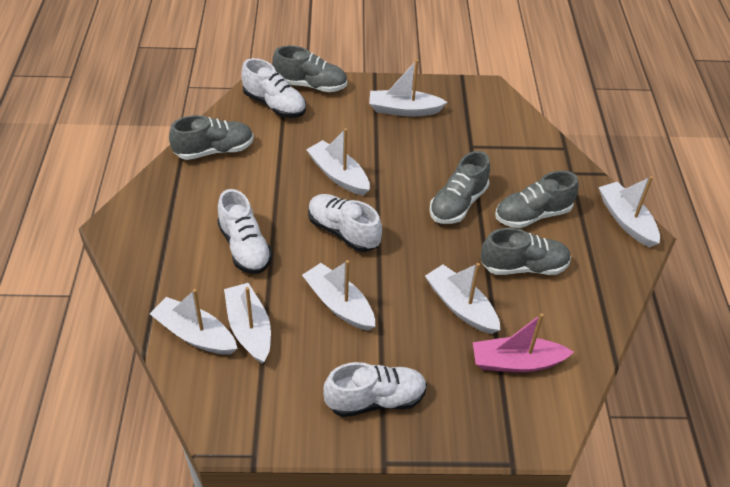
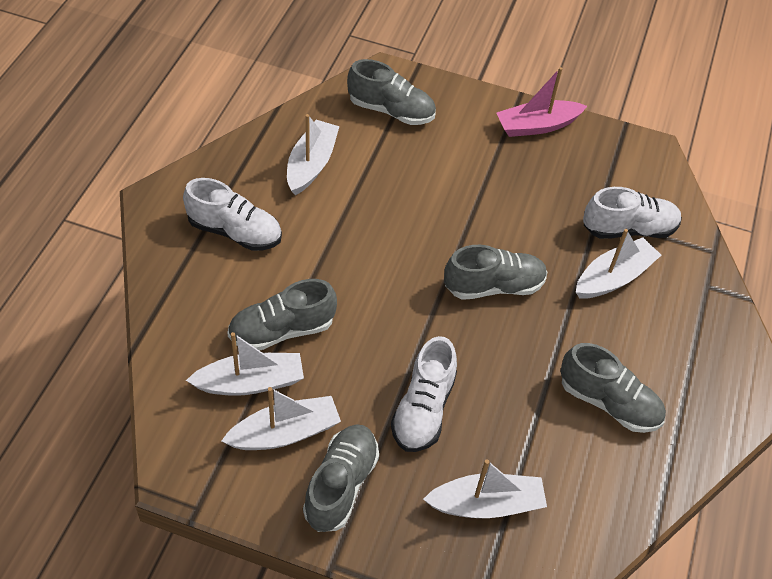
white boat: 7 -> 5
white shoe: 4 -> 3

